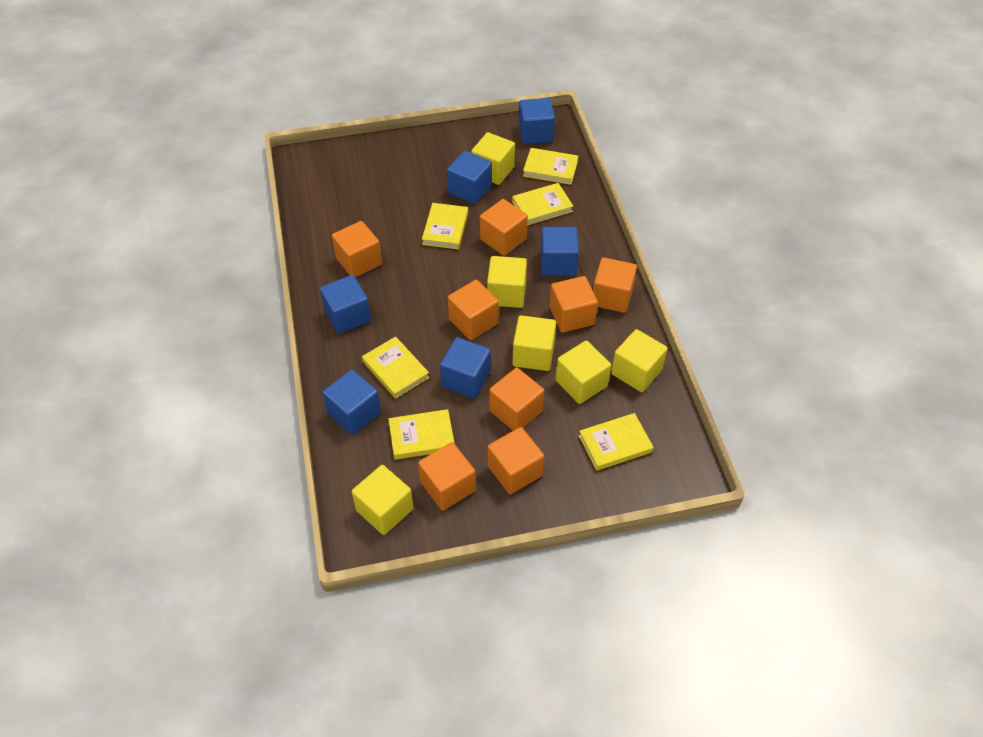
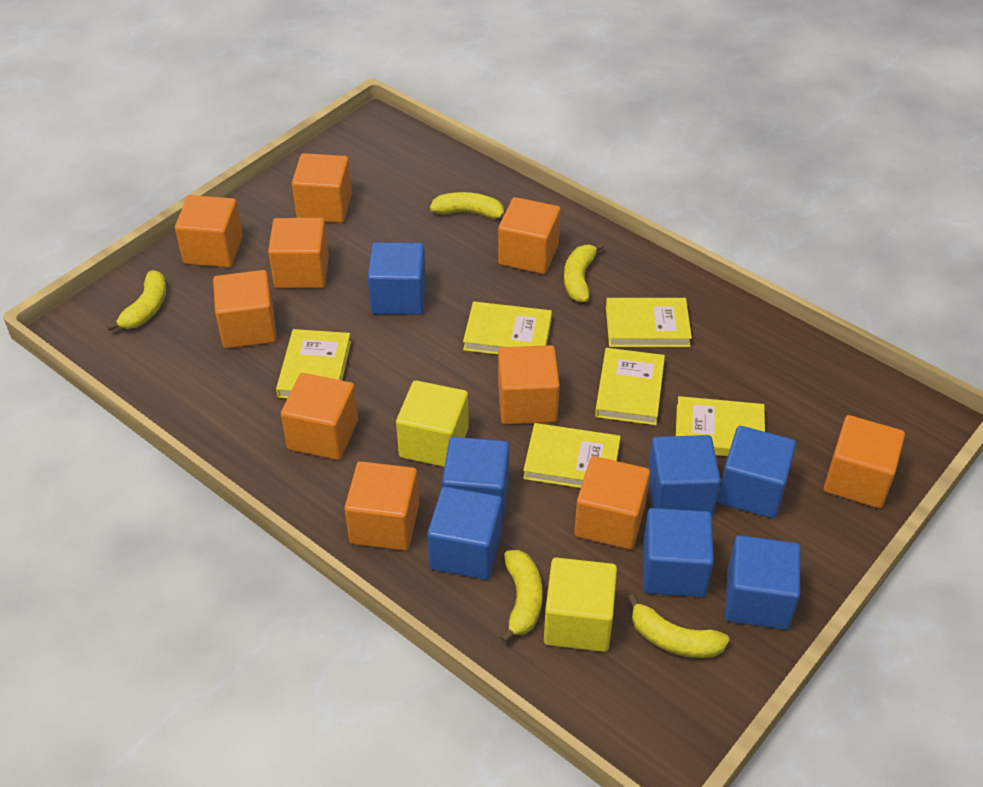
blue cube: 6 -> 7
orange cube: 8 -> 10
yellow banana: 0 -> 5
yellow cube: 6 -> 2

